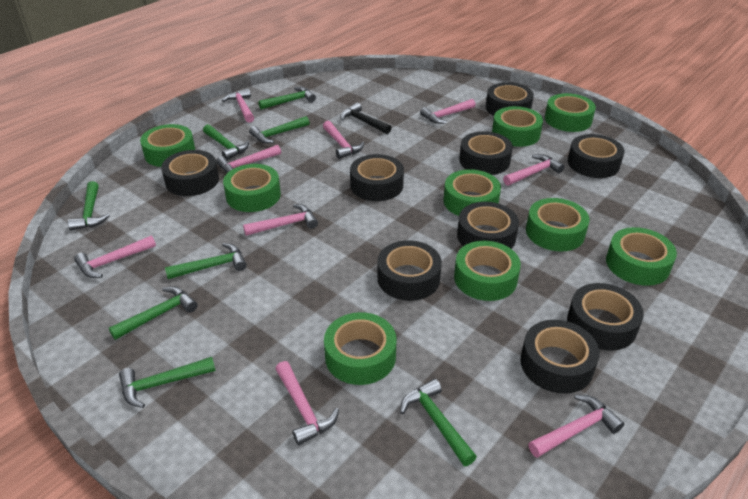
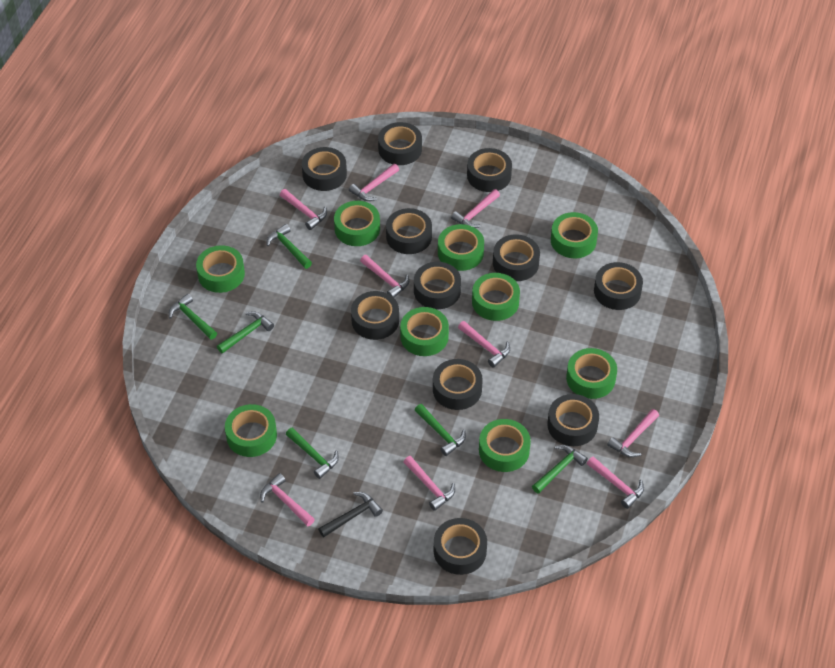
black tape: 9 -> 11
green hammer: 8 -> 6

